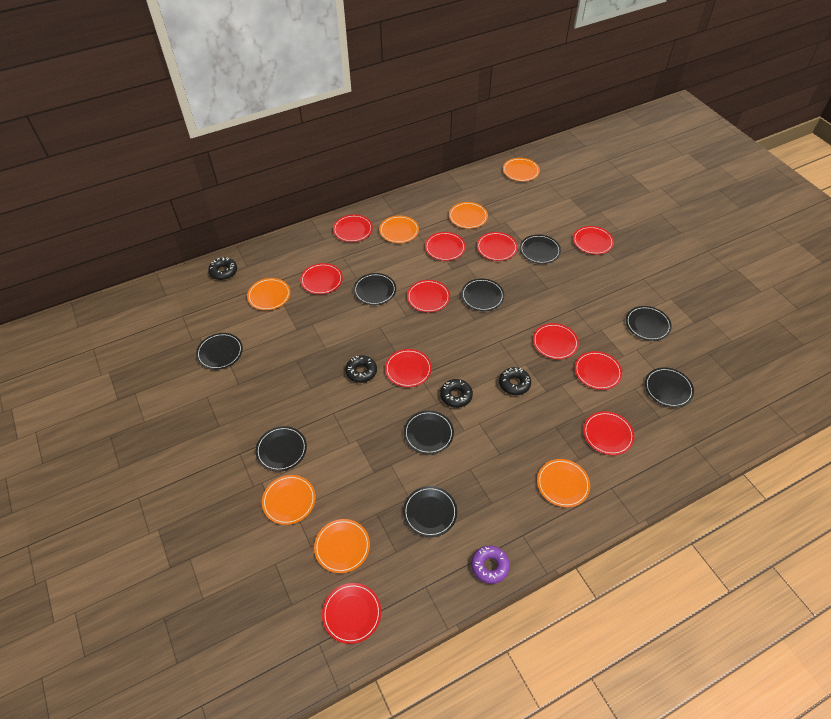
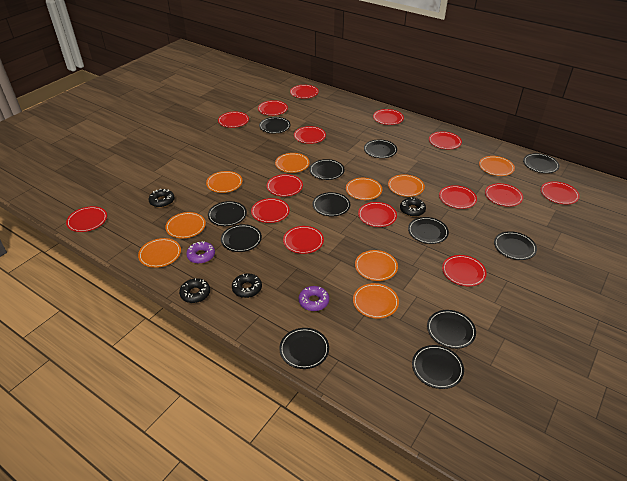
black plate: 9 -> 12
orange plate: 7 -> 9
purple donut: 1 -> 2
red plate: 11 -> 15

